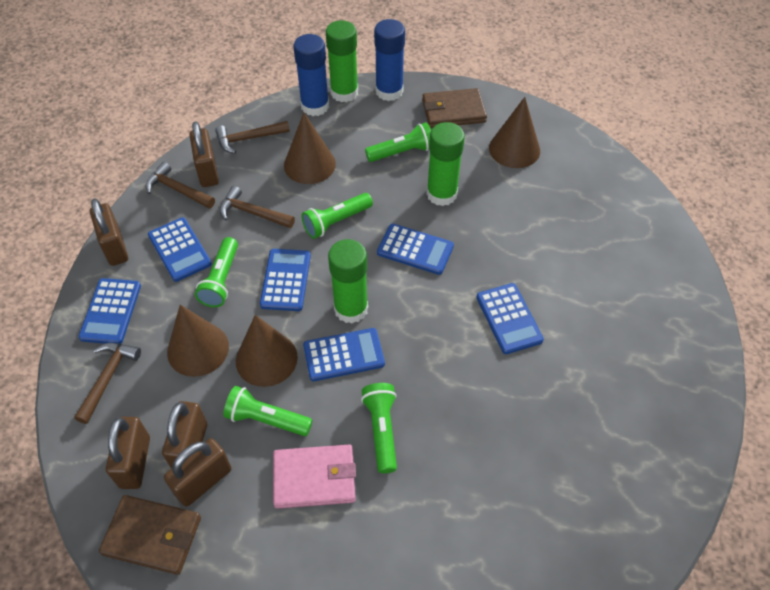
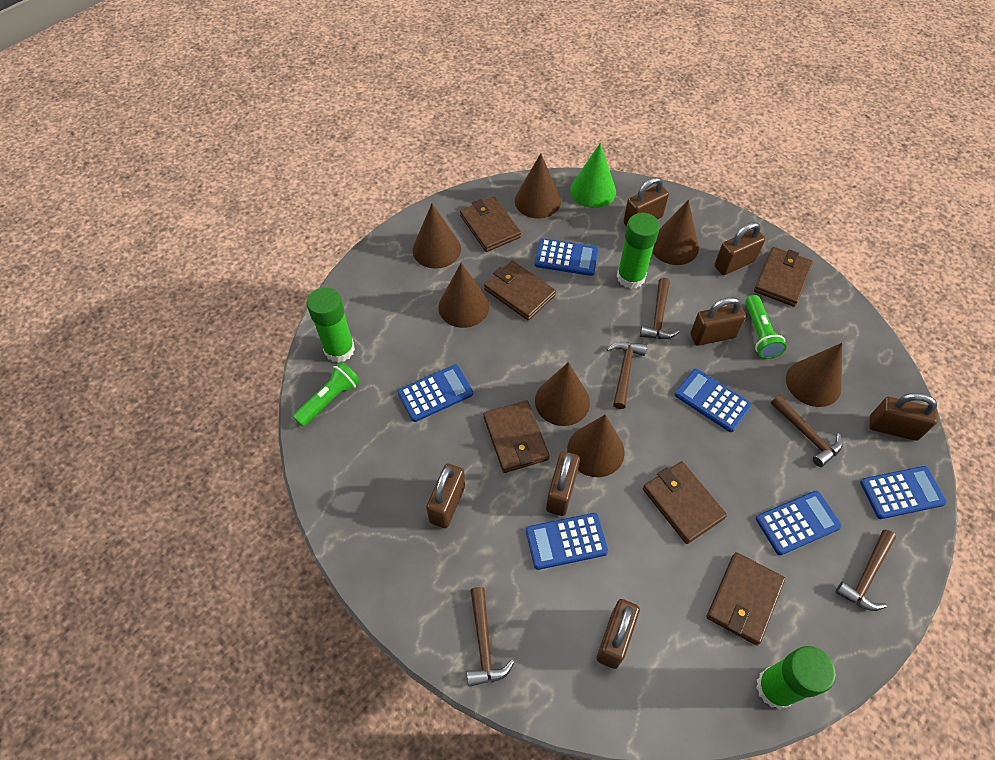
blue glue stick: 2 -> 0
brown cone: 4 -> 7
brown hammer: 4 -> 5
brown padlock: 5 -> 7
brown wallet: 2 -> 6
green cone: 0 -> 1
green flashlight: 5 -> 2
pink wallet: 1 -> 0

